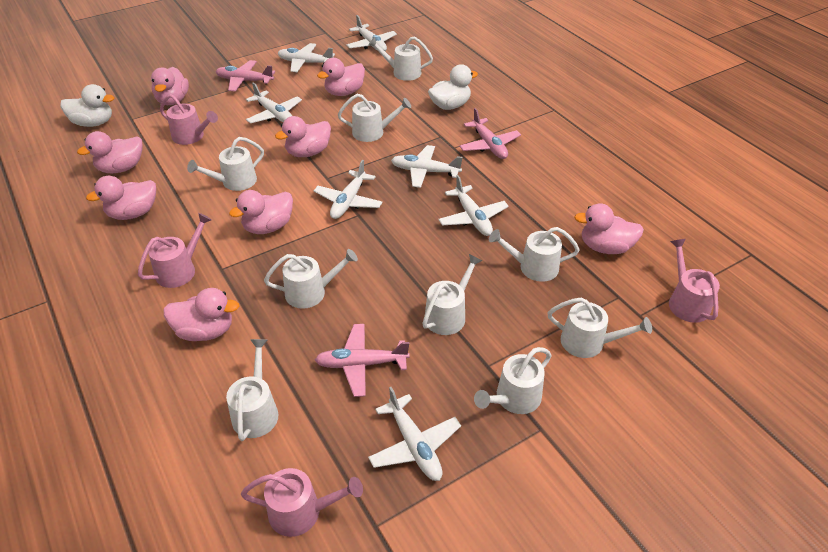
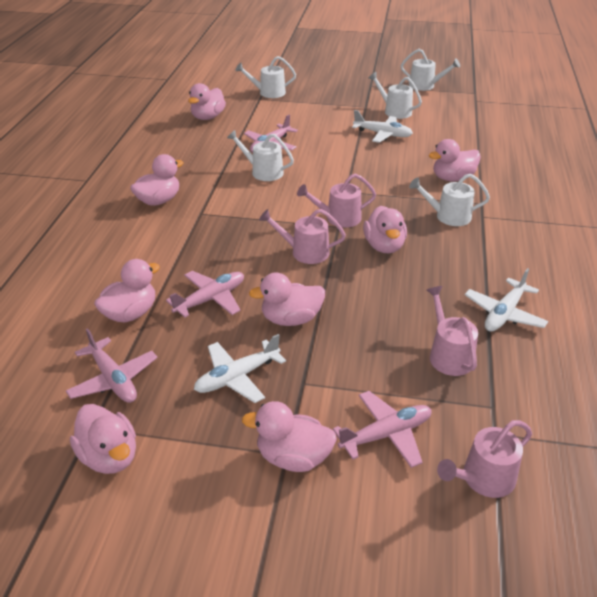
pink plane: 3 -> 4
white duck: 2 -> 0
white plane: 7 -> 3
white watering can: 9 -> 5

